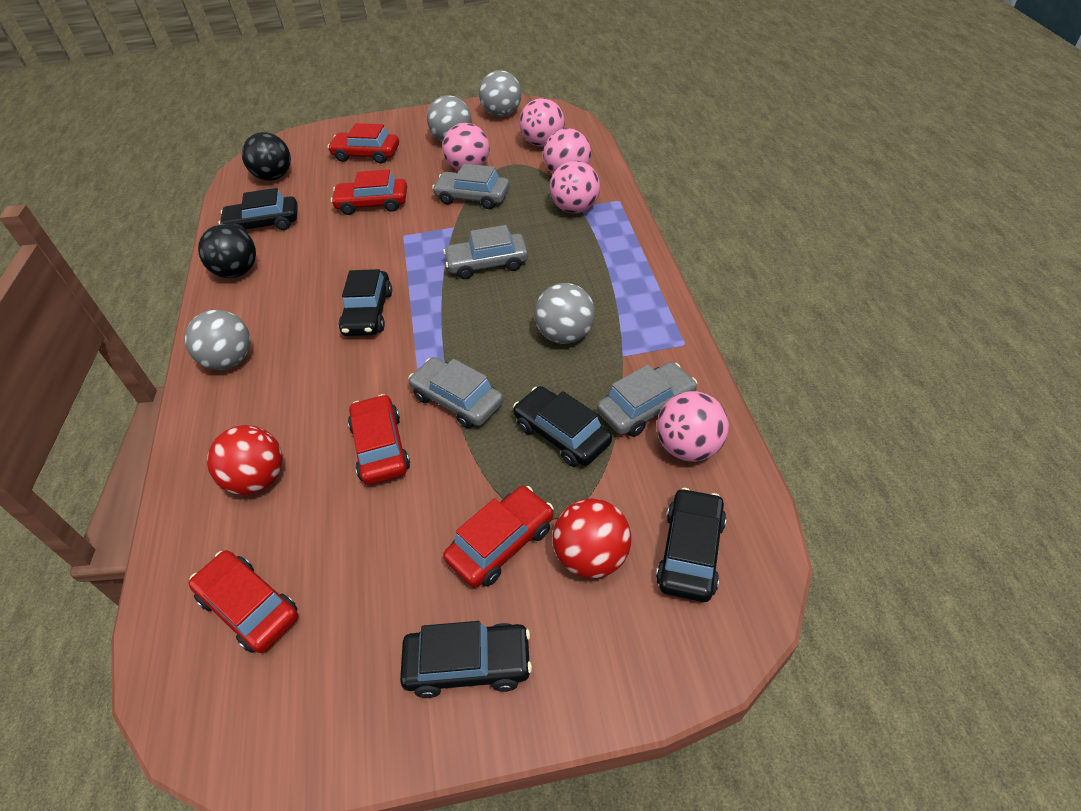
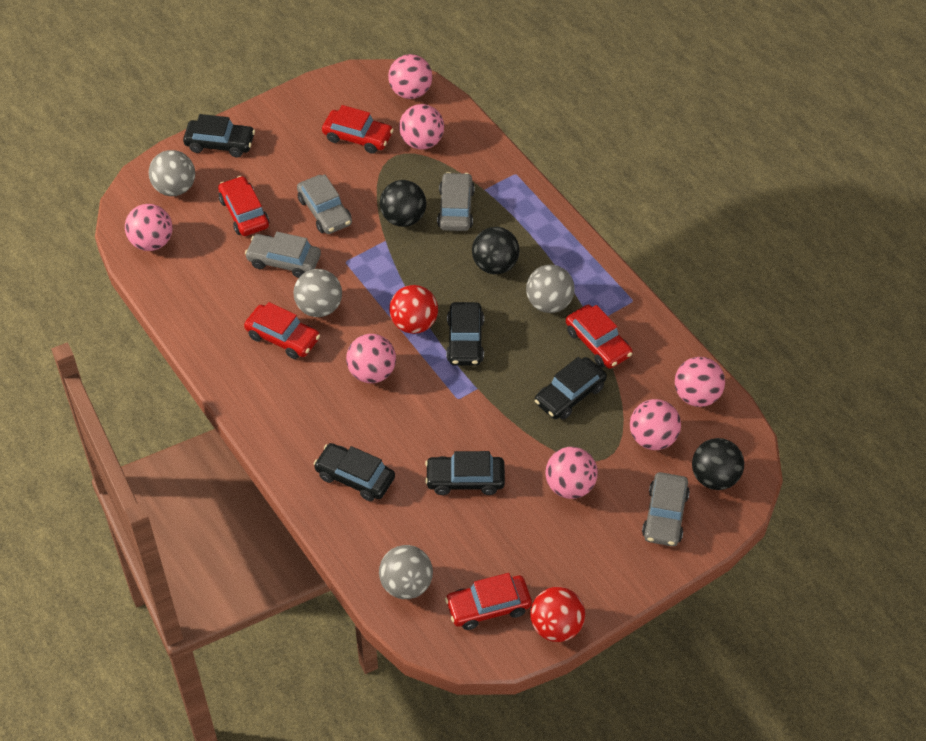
black ball: 2 -> 3
pink ball: 5 -> 7

